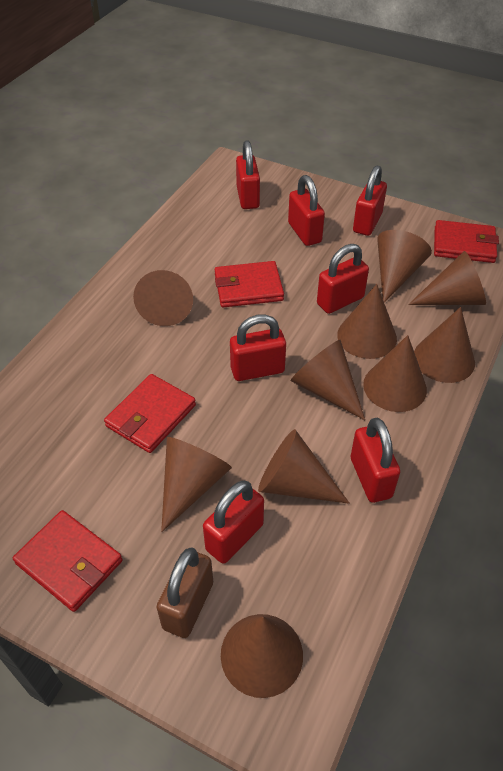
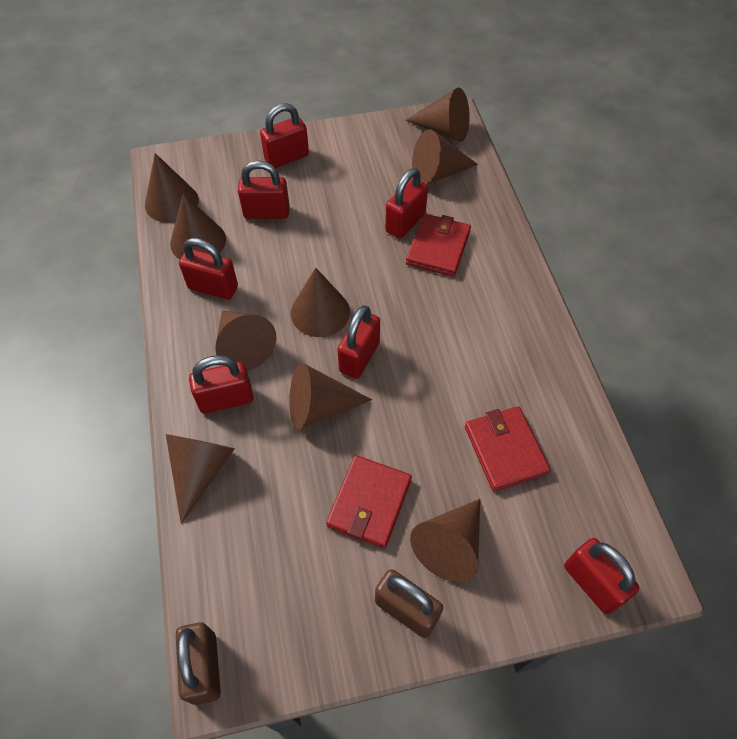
brown cone: 10 -> 9
brown padlock: 1 -> 2
red wallet: 4 -> 3

